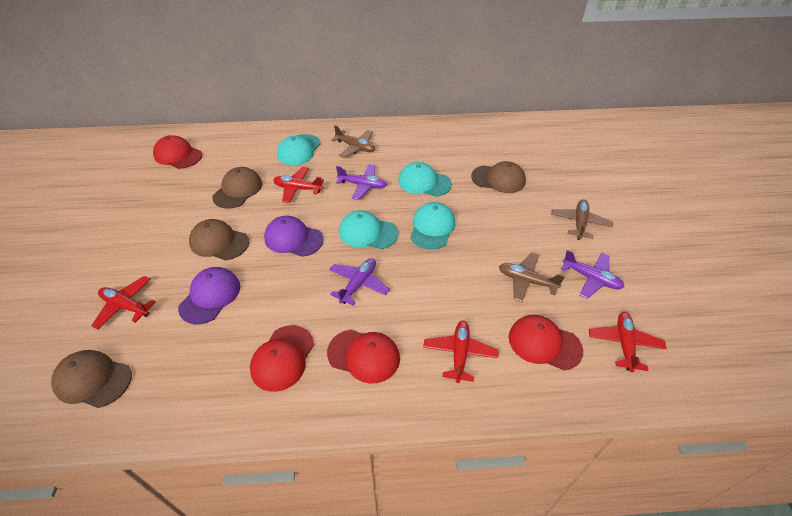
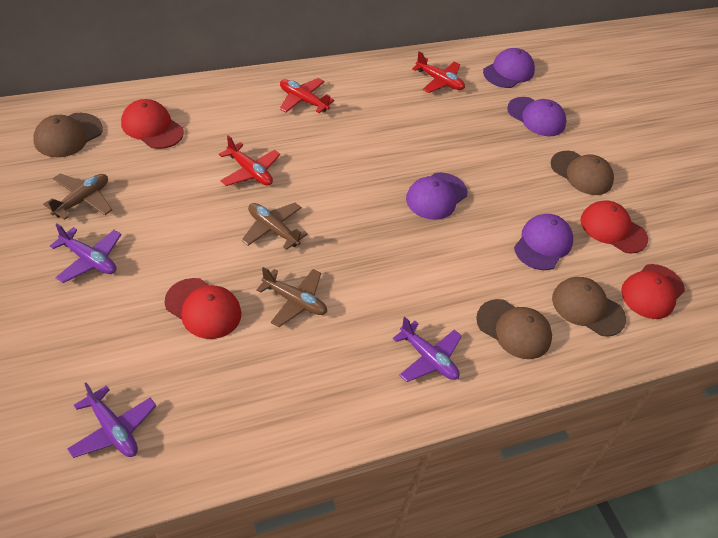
purple cap: 2 -> 4
red plane: 4 -> 3
turquoise cap: 4 -> 0

